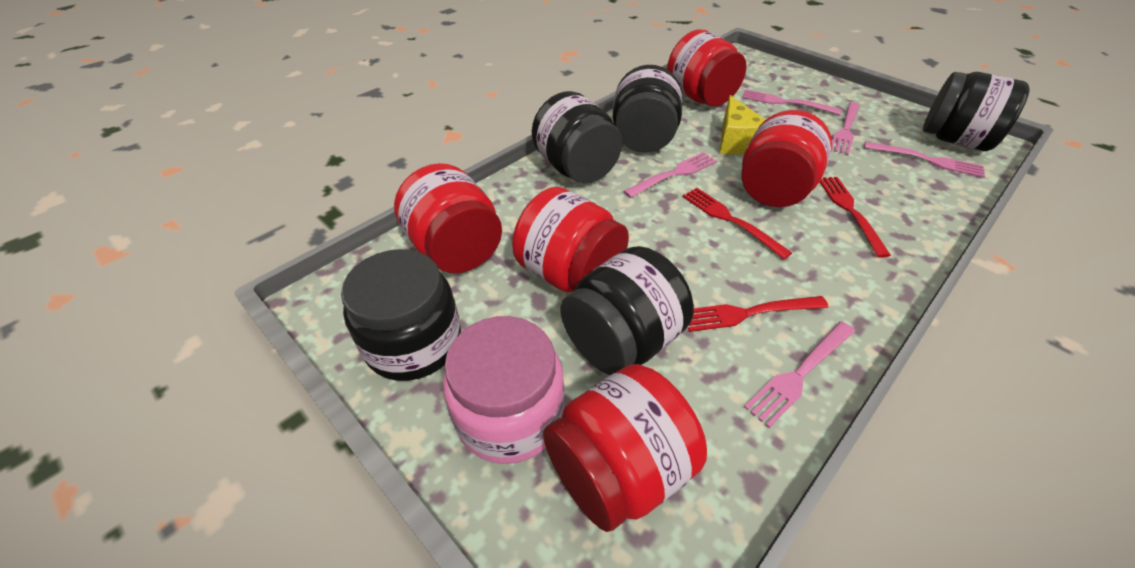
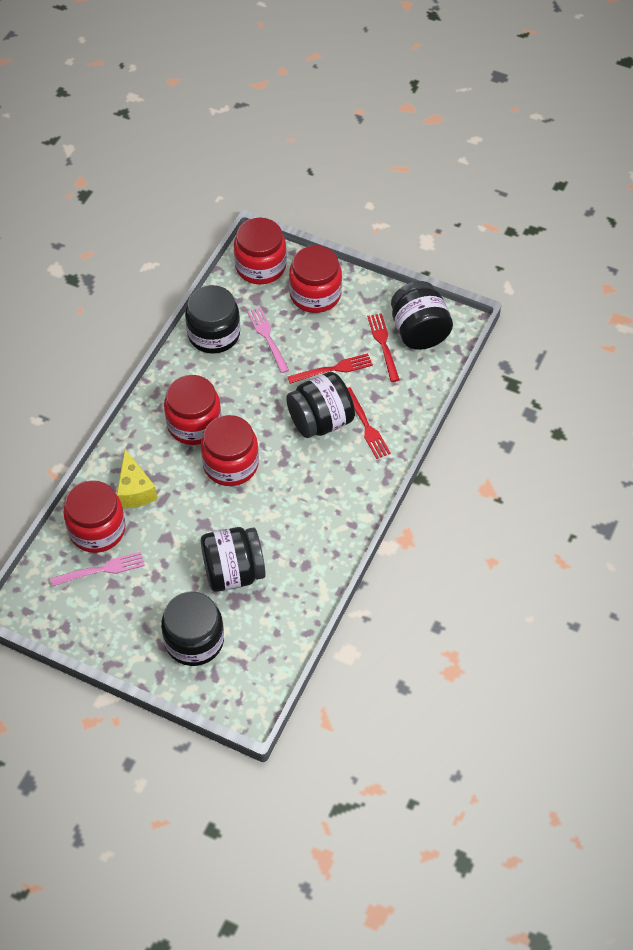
pink fork: 5 -> 2
pink jar: 1 -> 0

